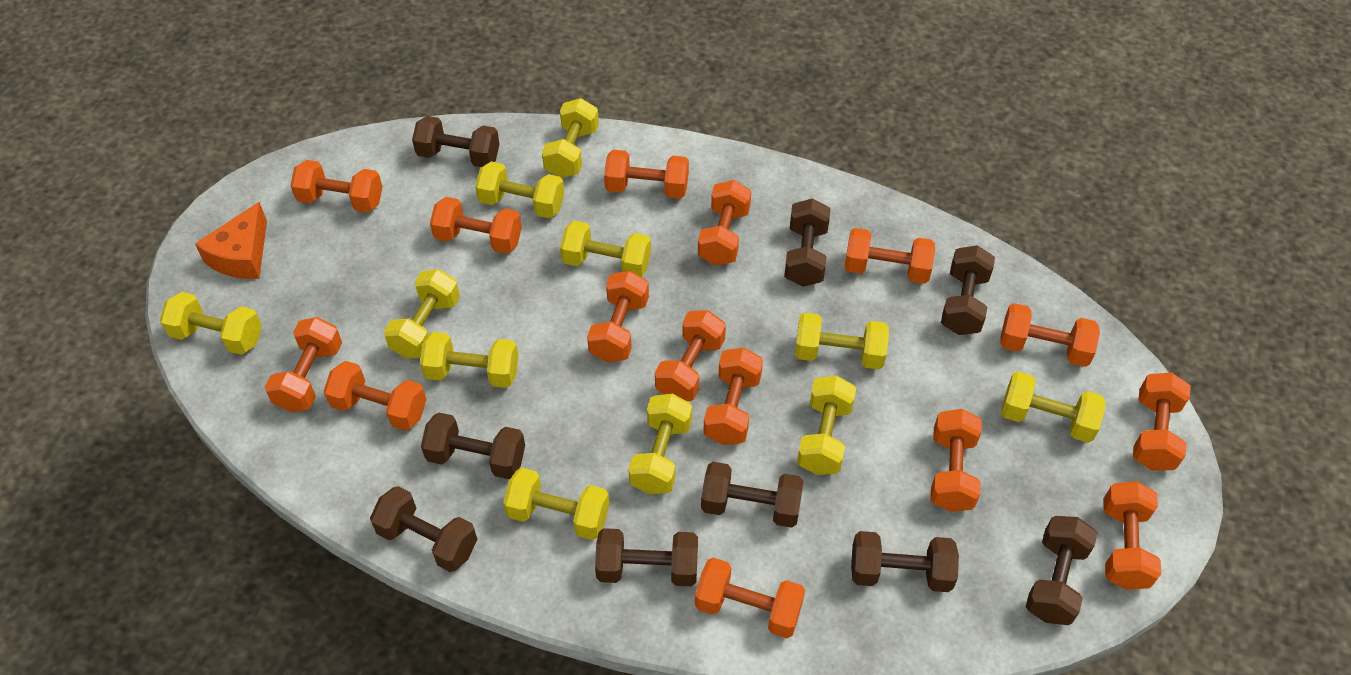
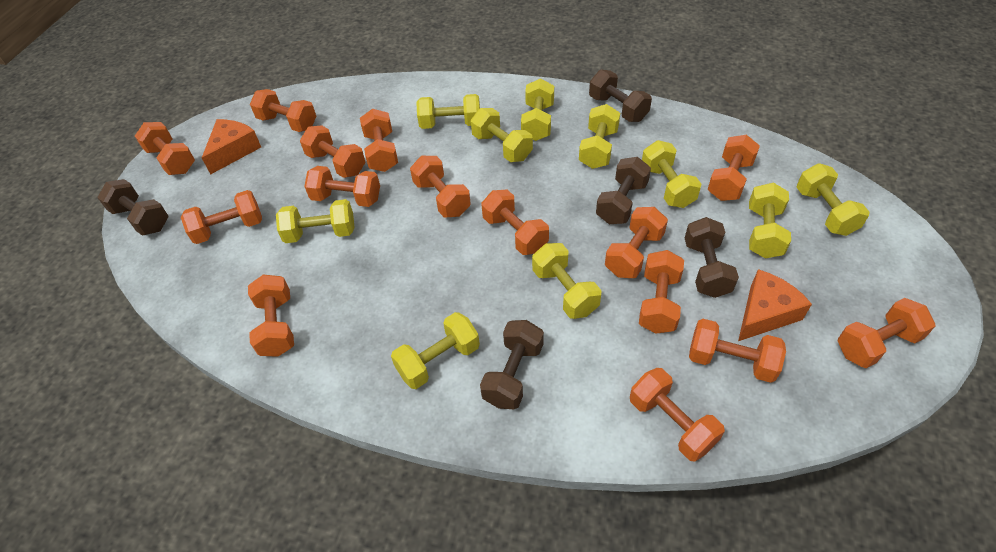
brown dumbbell: 9 -> 5
orange cheese: 1 -> 2
yellow dumbbell: 11 -> 10

